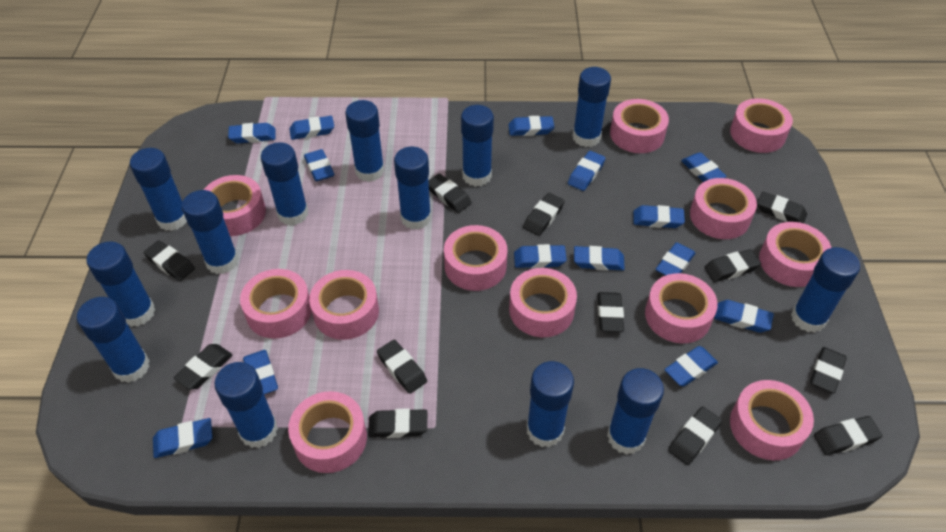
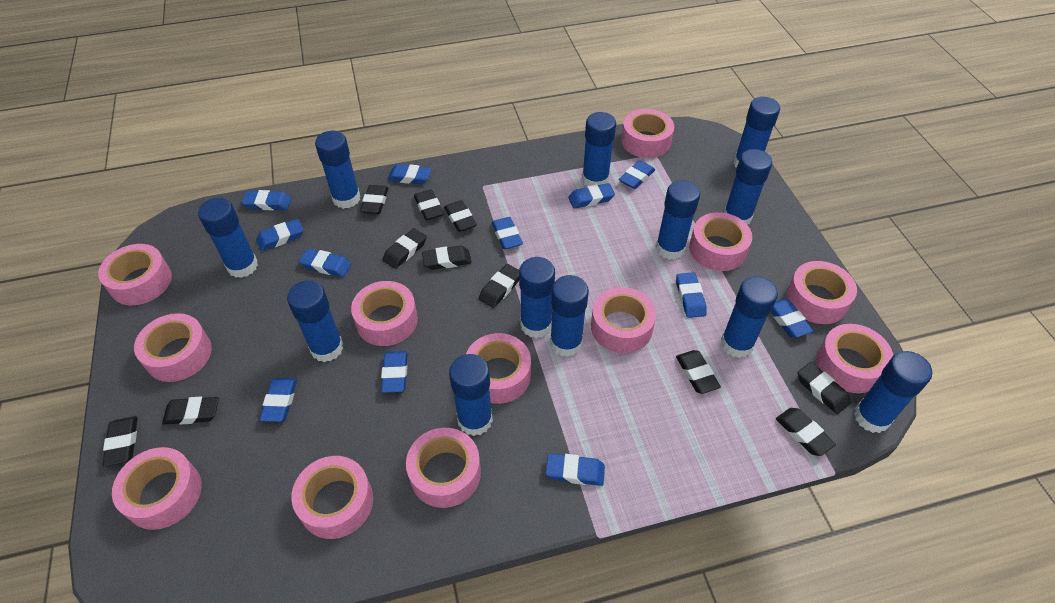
black eraser: 12 -> 11
blue eraser: 14 -> 12
blue glue stick: 13 -> 12

